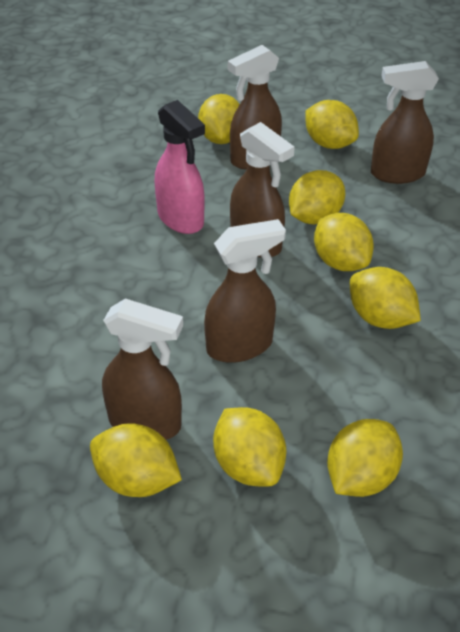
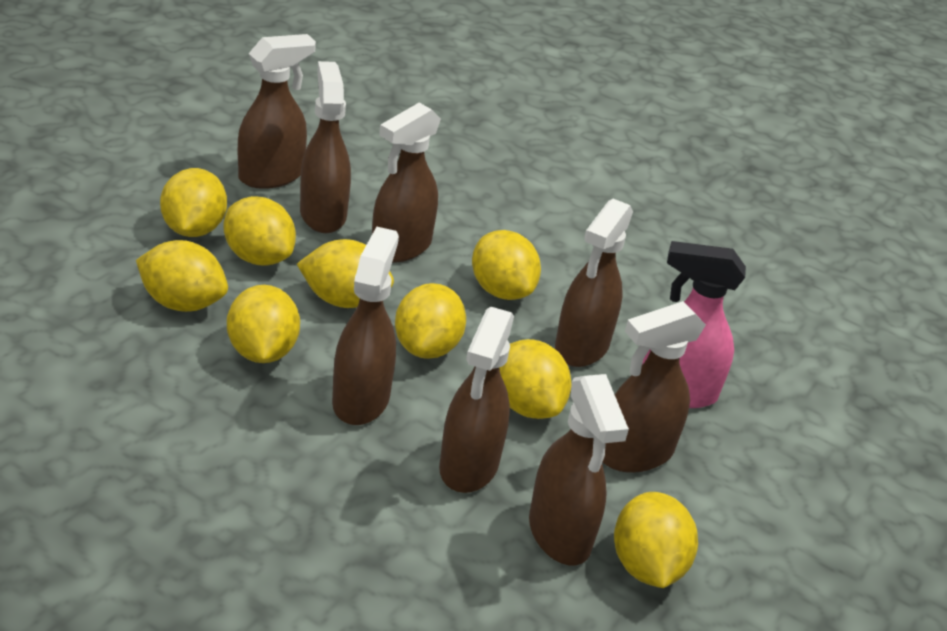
brown spray bottle: 5 -> 8
yellow lemon: 8 -> 9

